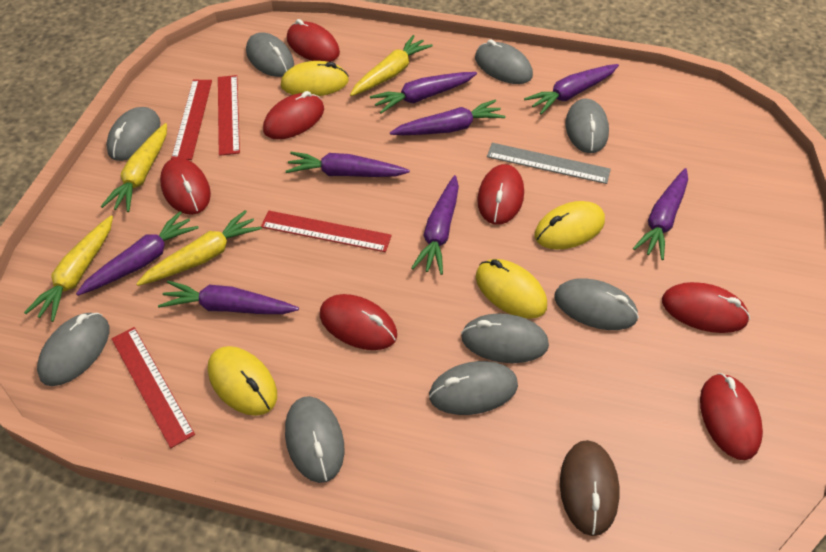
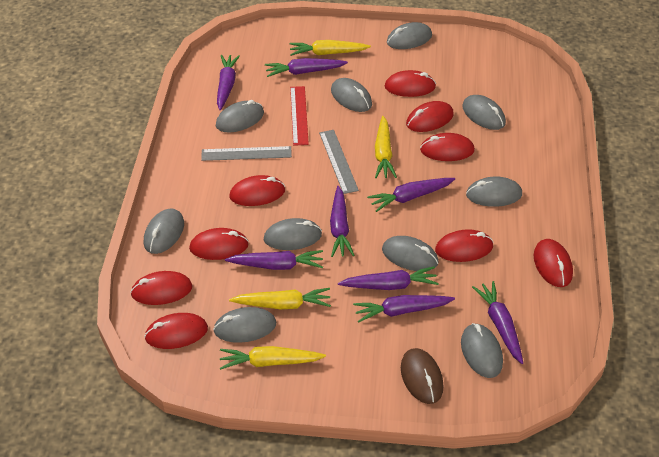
grey mouse: 9 -> 10
grey ruler: 1 -> 2
red mouse: 7 -> 9
red ruler: 4 -> 1
yellow mouse: 4 -> 0

